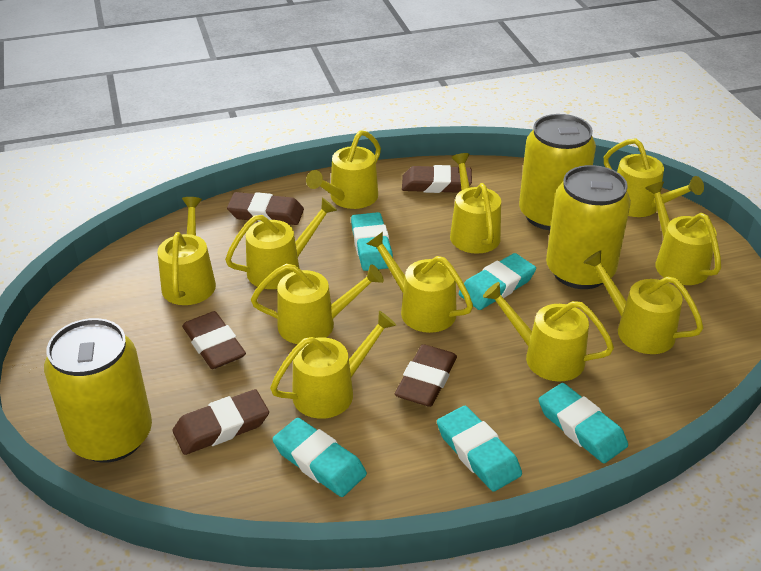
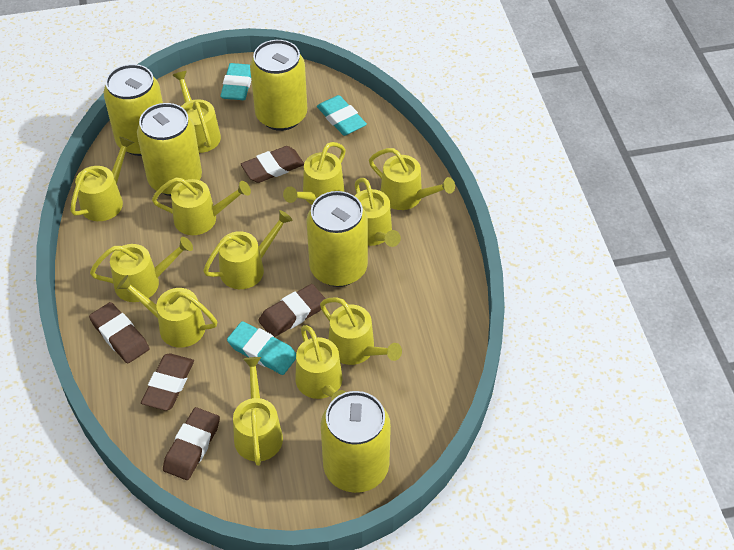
turquoise eraser: 5 -> 3
yellow can: 3 -> 5
yellow watering can: 11 -> 12

